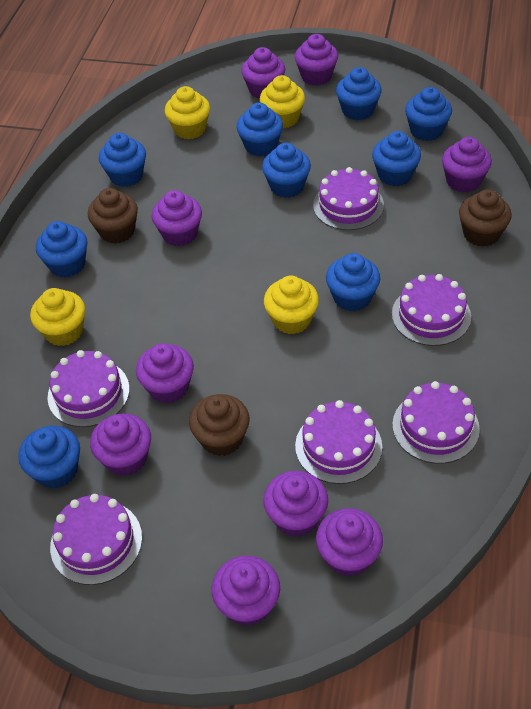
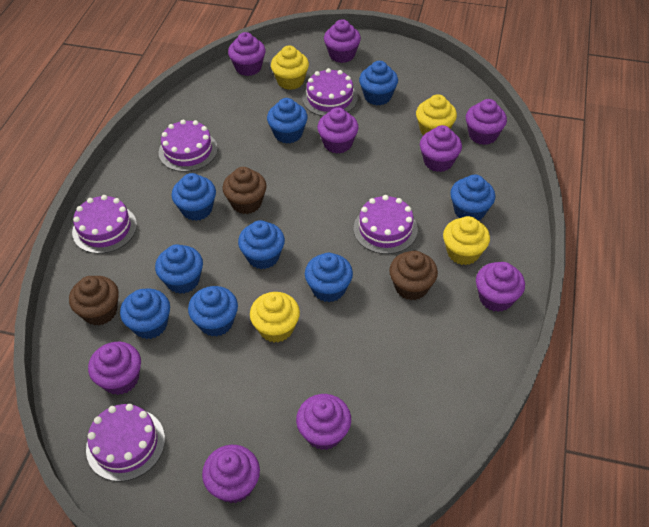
purple cake: 6 -> 5

